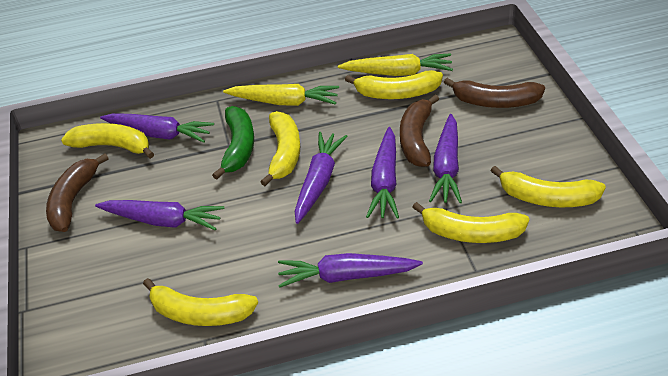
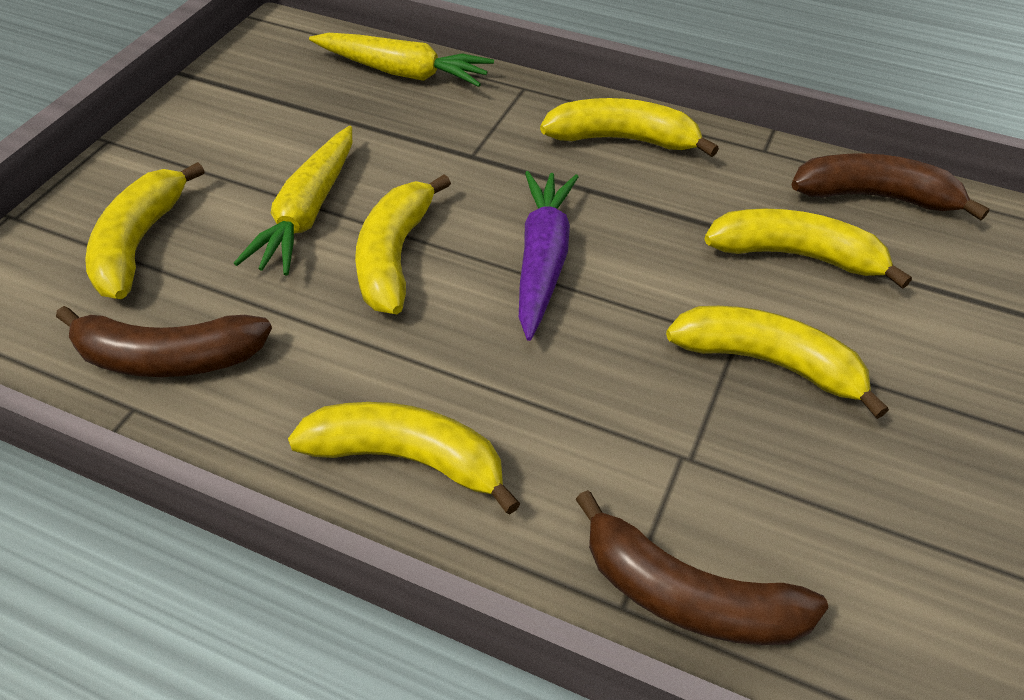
green banana: 1 -> 0
purple carrot: 6 -> 1

